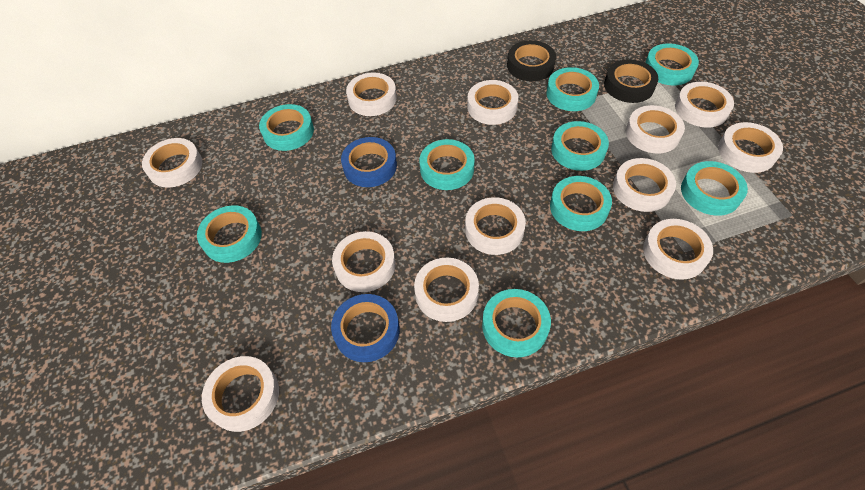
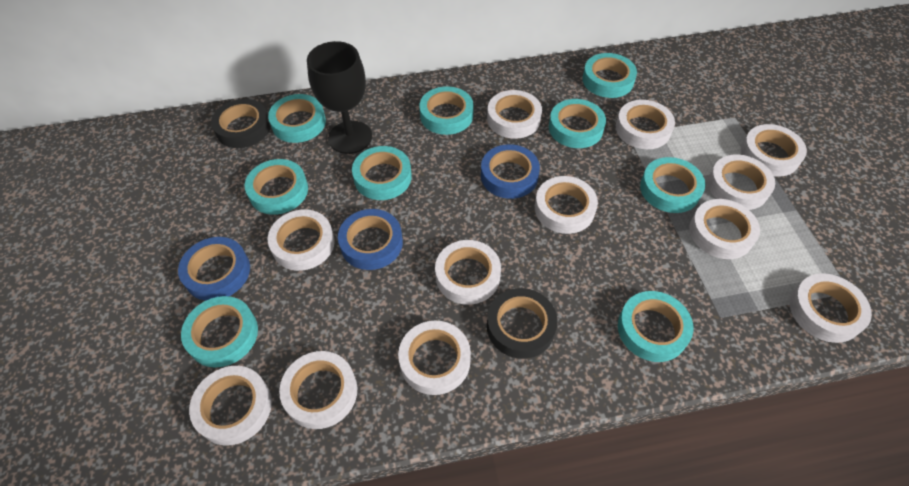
black goblet: 0 -> 1
blue tape: 2 -> 3

